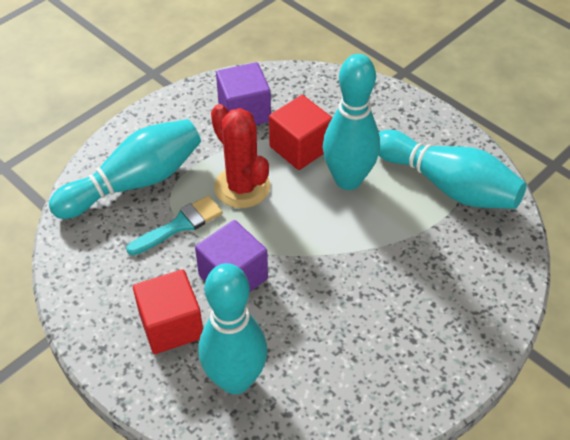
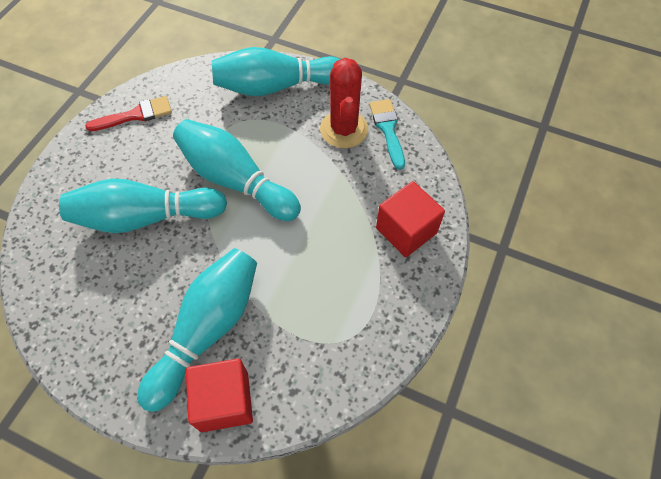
purple cube: 2 -> 0
red brush: 0 -> 1

